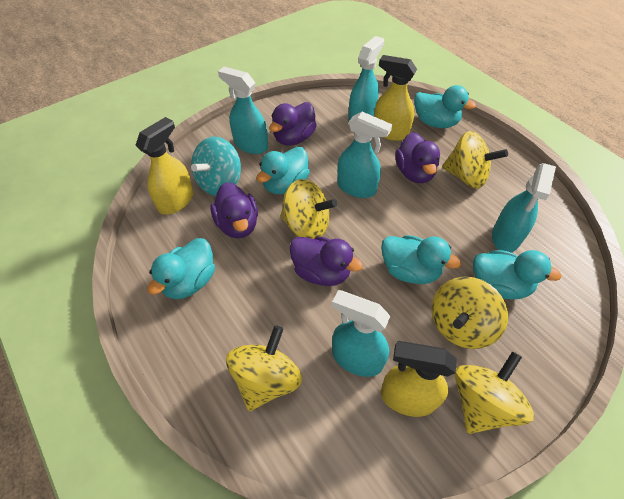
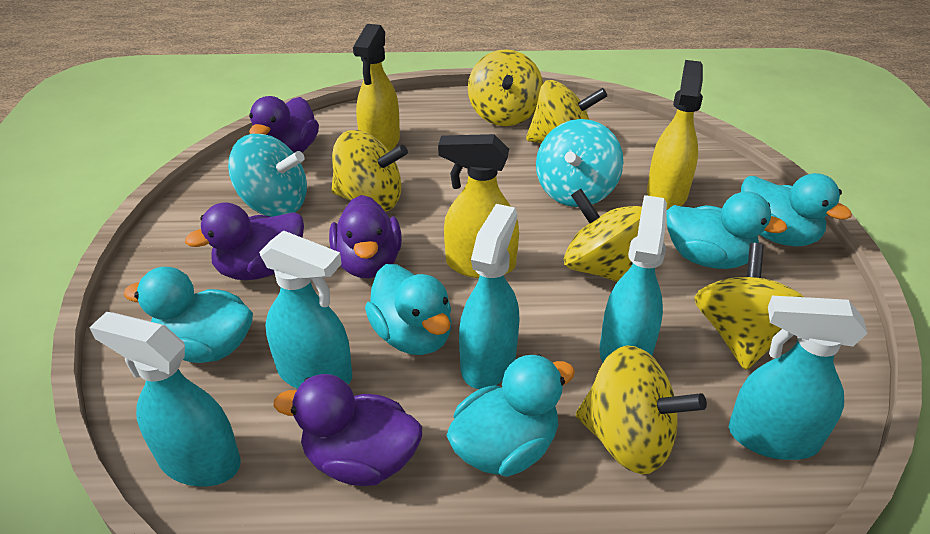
turquoise spinning top: 1 -> 2
yellow spinning top: 5 -> 6

